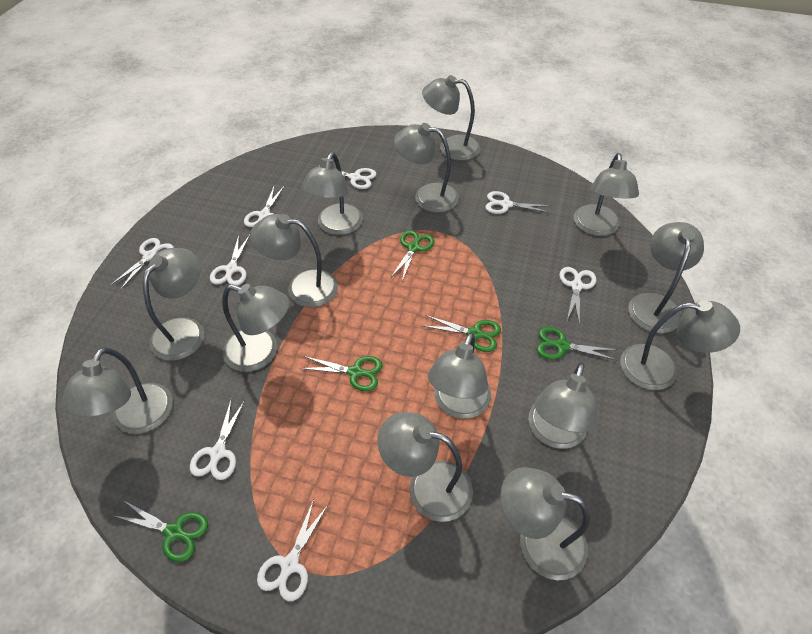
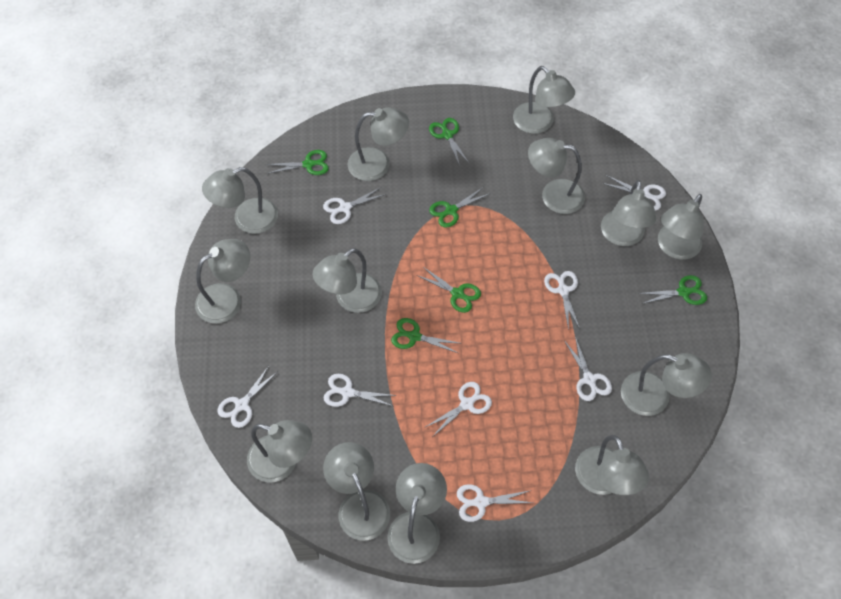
green scissors: 5 -> 6
grey lamp: 14 -> 13

